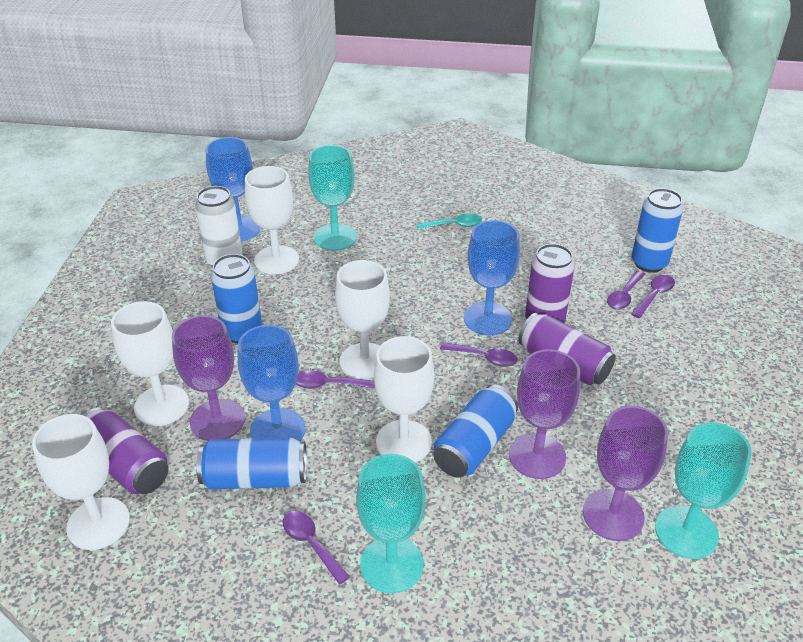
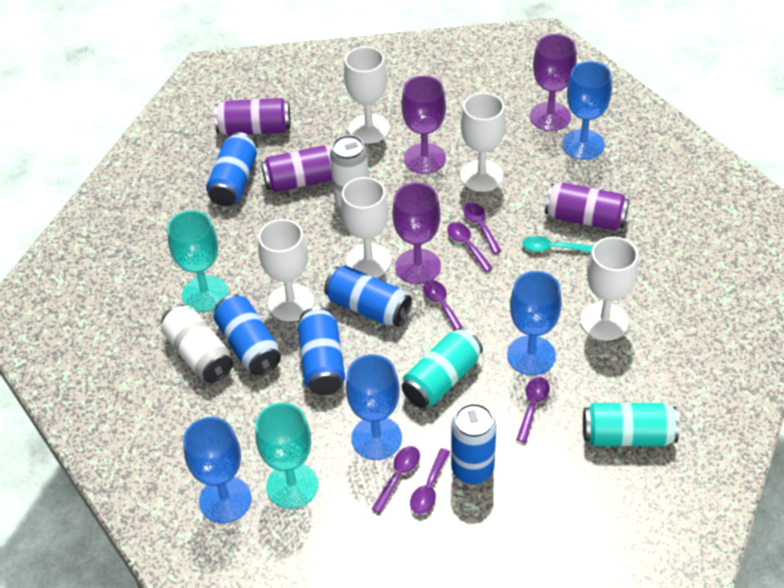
blue can: 4 -> 5
blue goblet: 3 -> 4
purple spoon: 5 -> 6
turquoise can: 0 -> 2
turquoise goblet: 3 -> 2
white can: 1 -> 2

